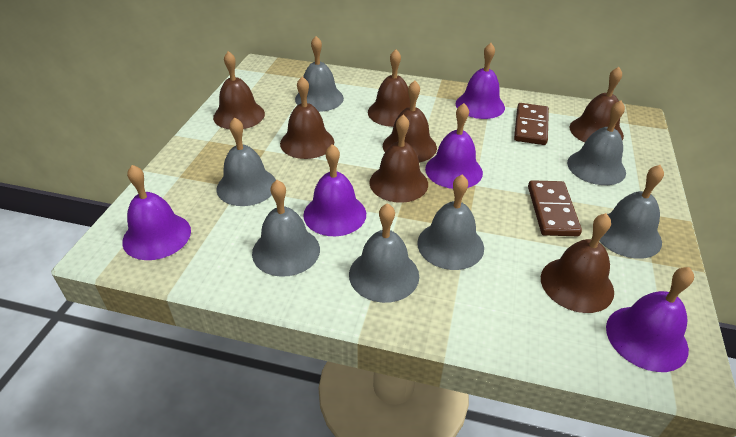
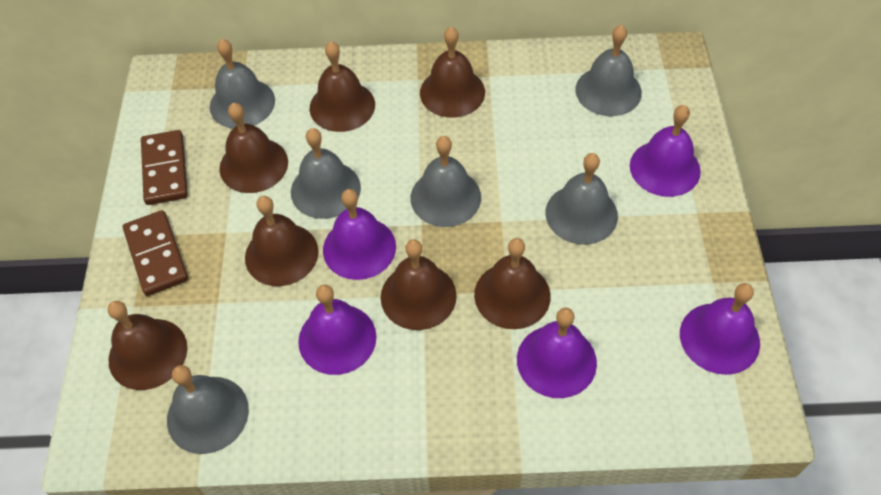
grey bell: 7 -> 6

